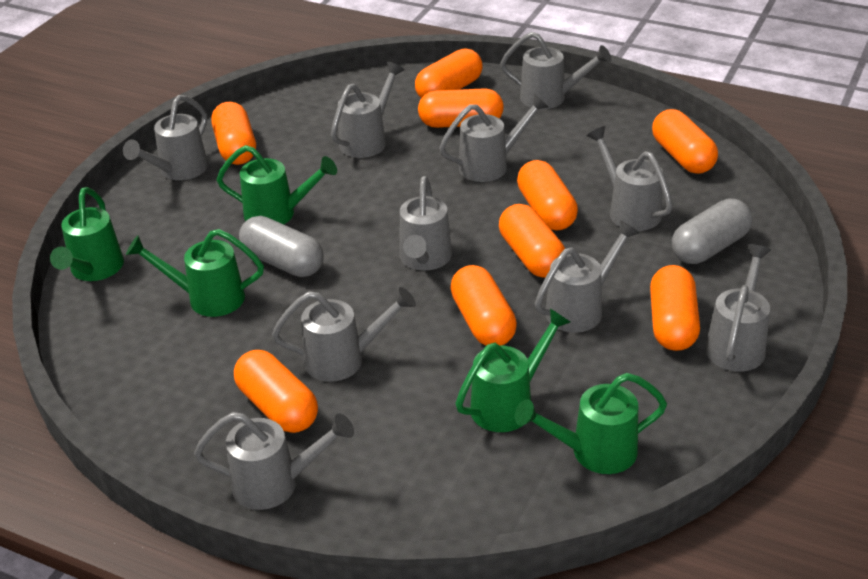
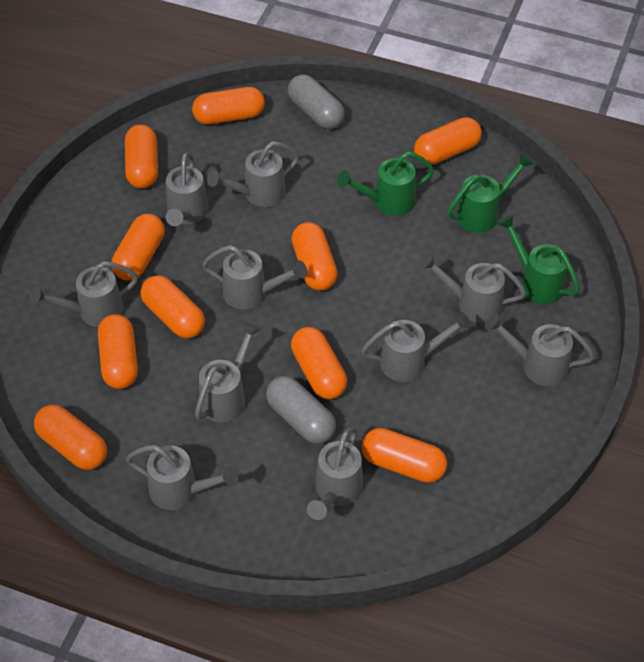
green watering can: 5 -> 3
orange capsule: 9 -> 10

